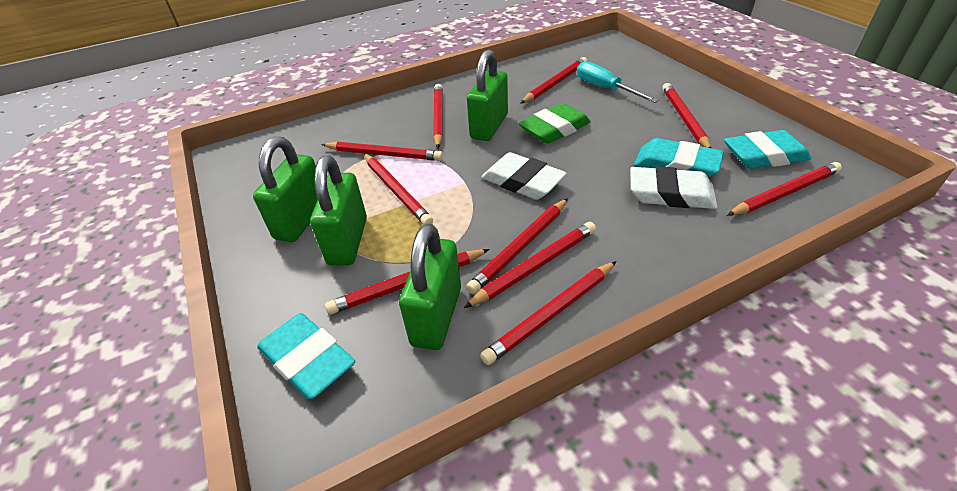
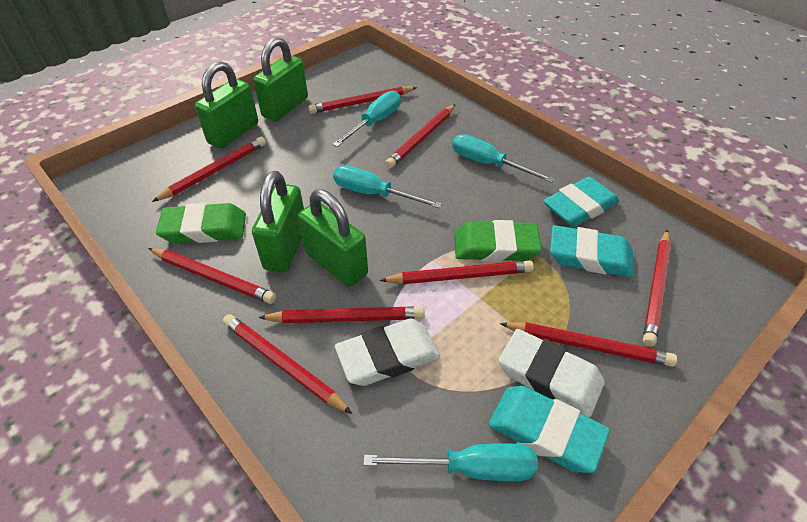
green eraser: 1 -> 2
red pencil: 10 -> 9
turquoise screwdriver: 1 -> 4

